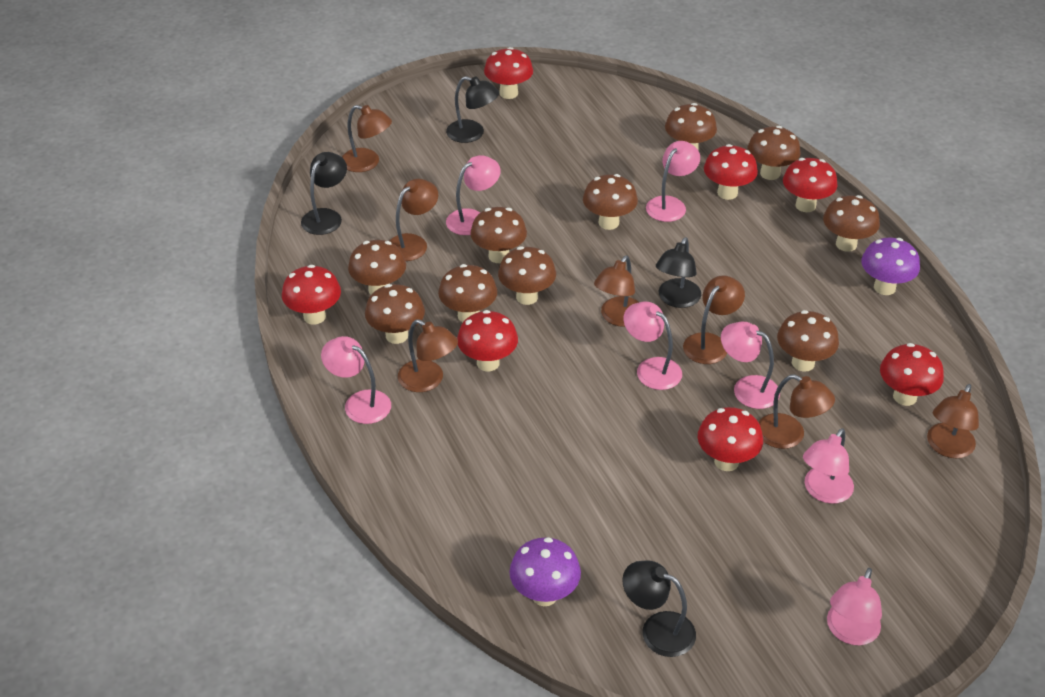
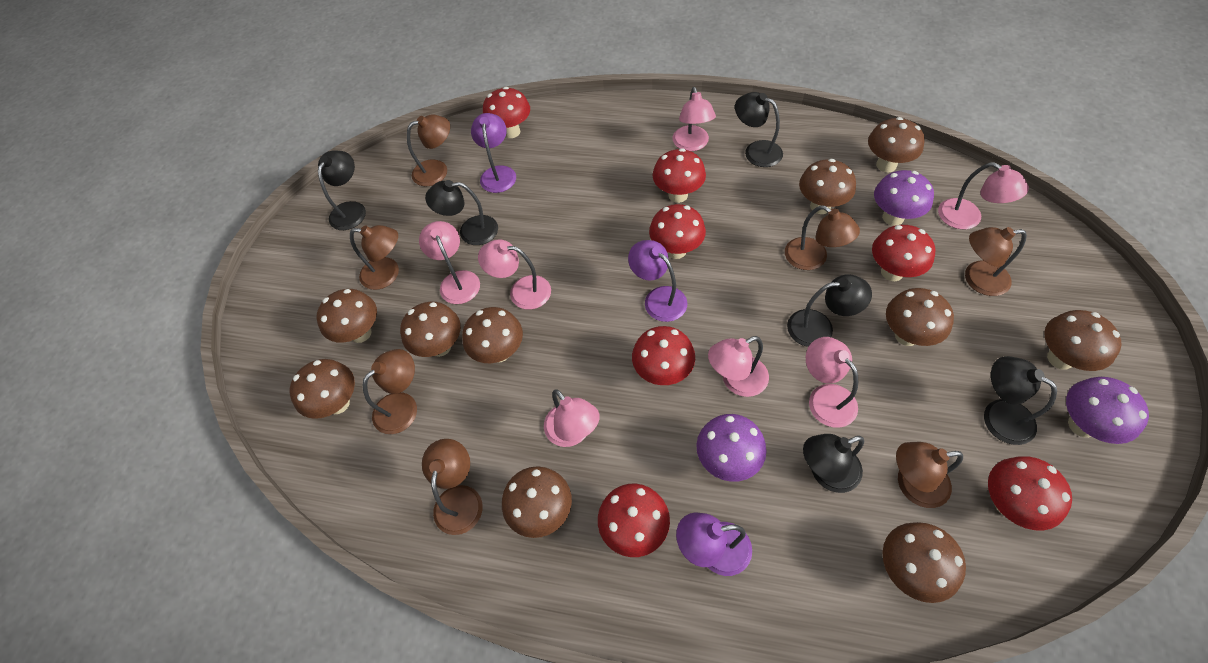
black lamp: 4 -> 6
purple lamp: 0 -> 3
purple mushroom: 2 -> 3

